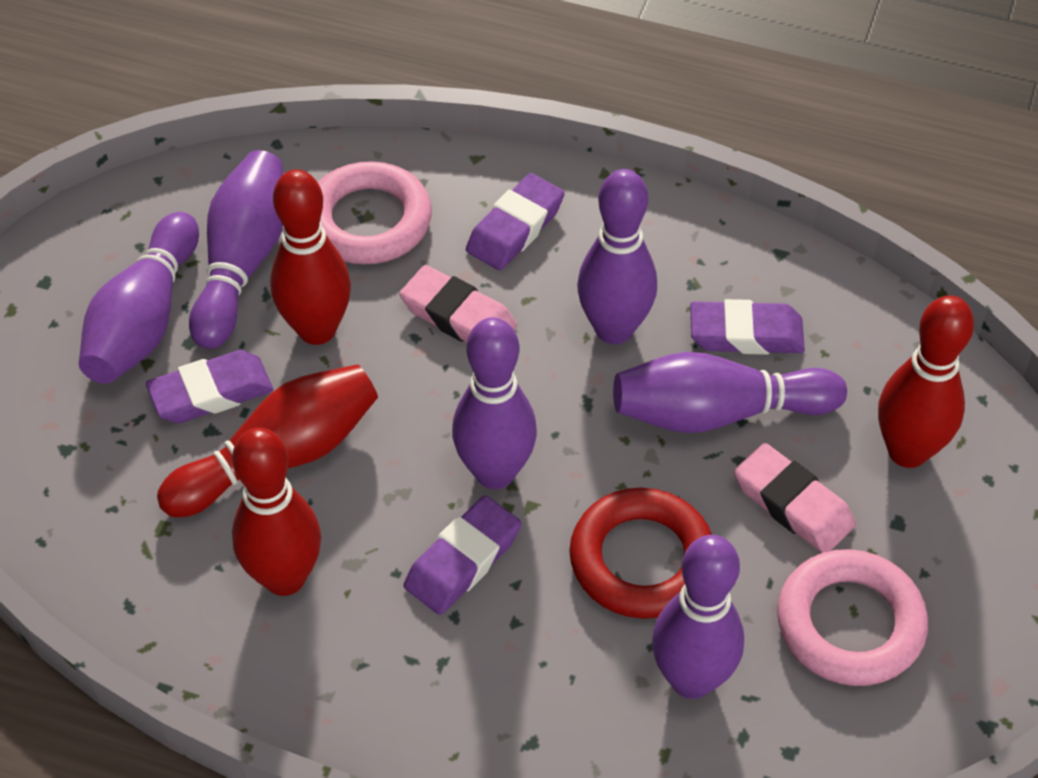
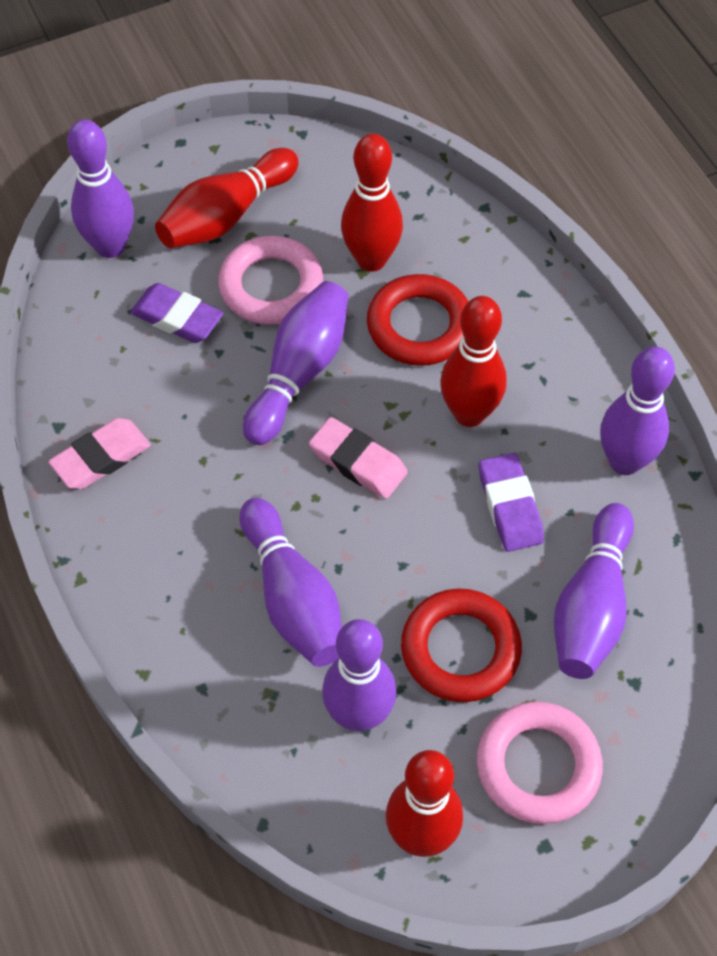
purple eraser: 4 -> 2
red ring: 1 -> 2

